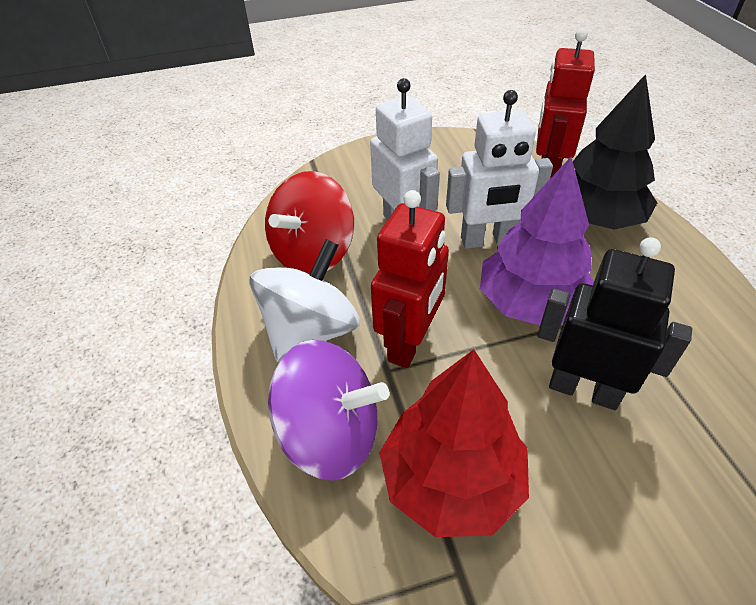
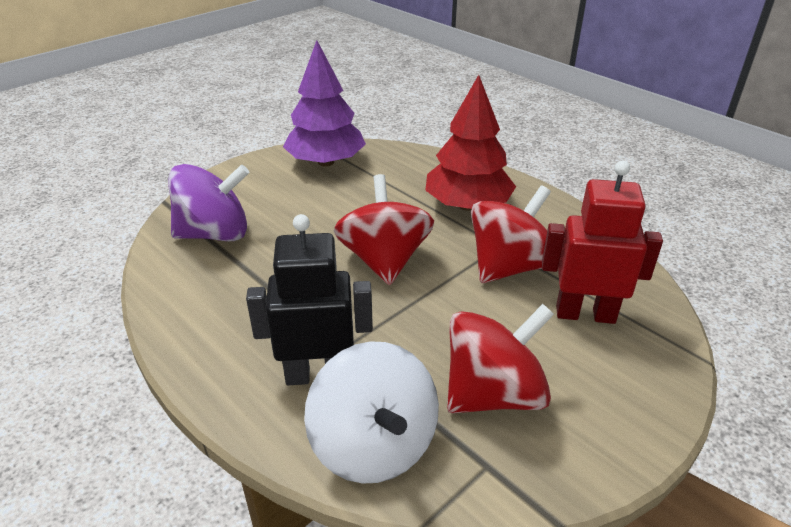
black tree: 1 -> 0
red robot: 2 -> 1
red spinning top: 1 -> 3
white robot: 2 -> 0

